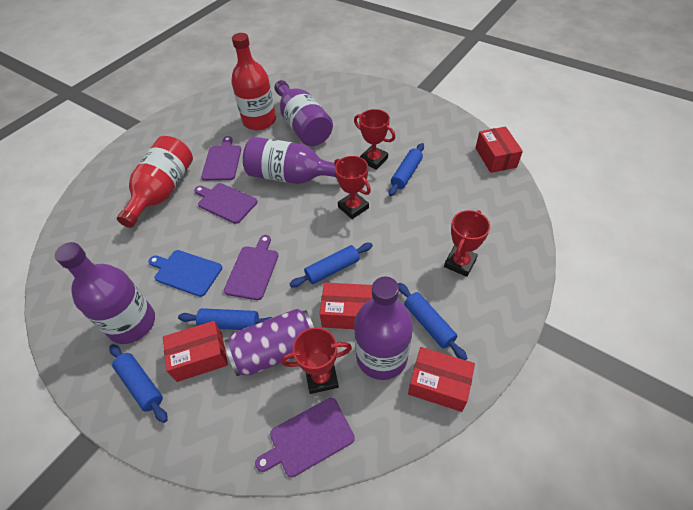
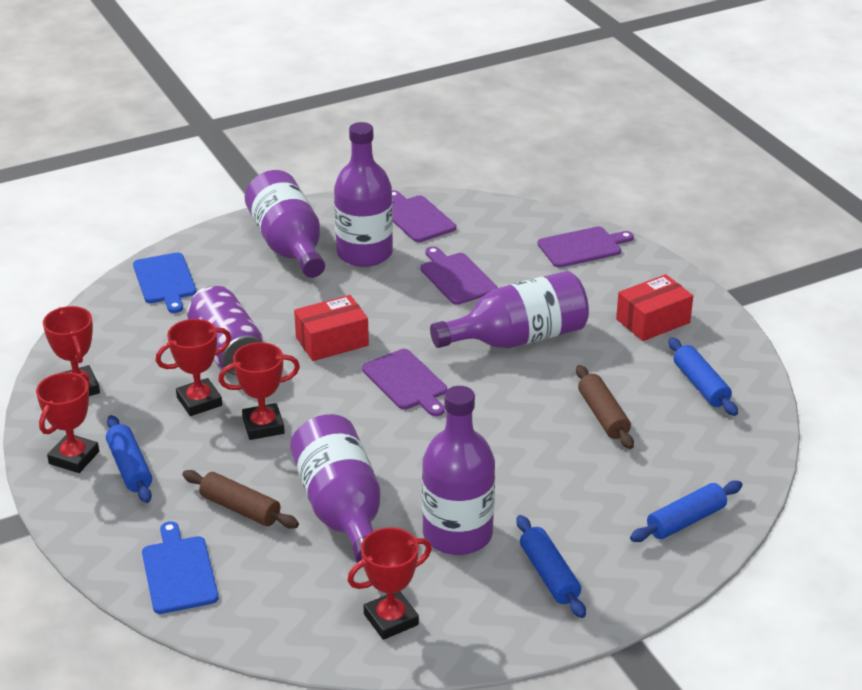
blue cutting board: 1 -> 2
blue rolling pin: 5 -> 4
brown rolling pin: 0 -> 2
purple bottle: 4 -> 5
red bottle: 2 -> 0
red box: 4 -> 2
red trophy: 4 -> 5

